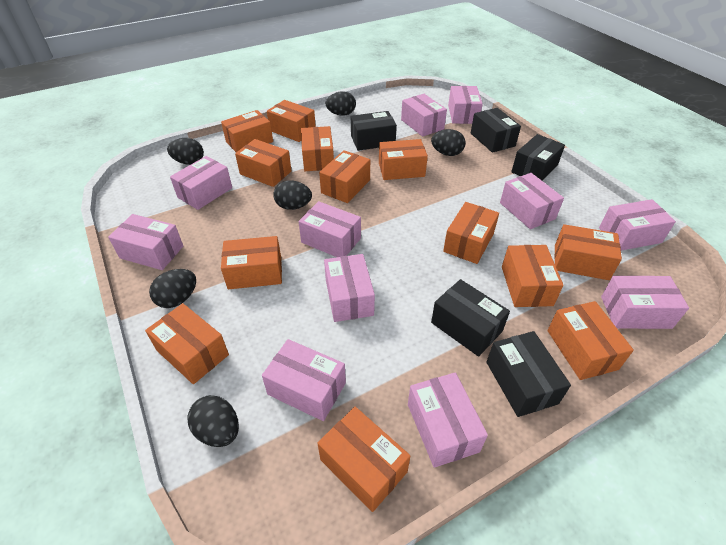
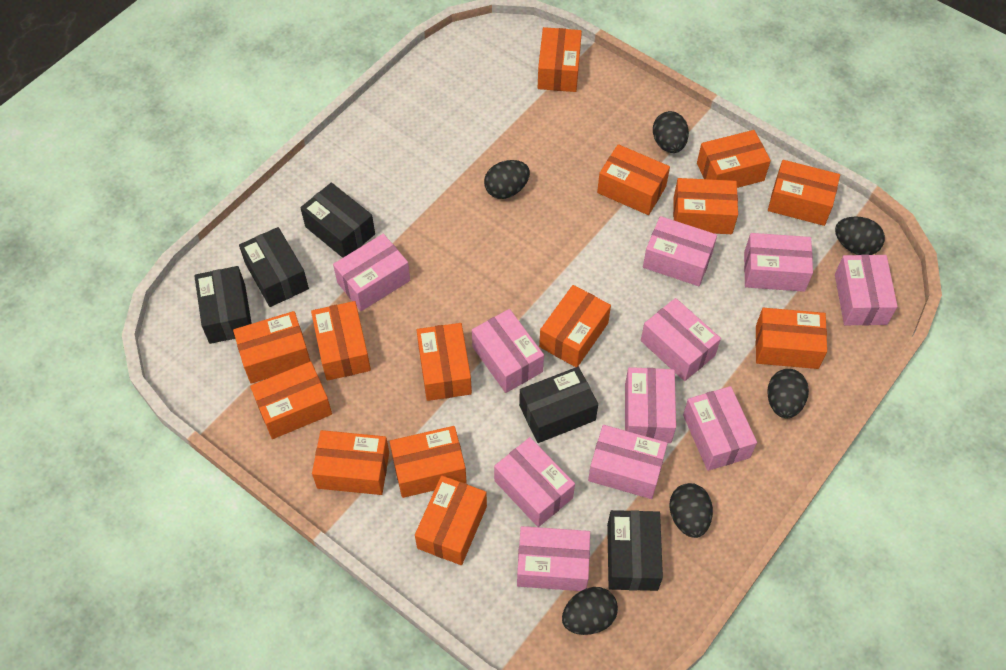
orange box: 13 -> 14

